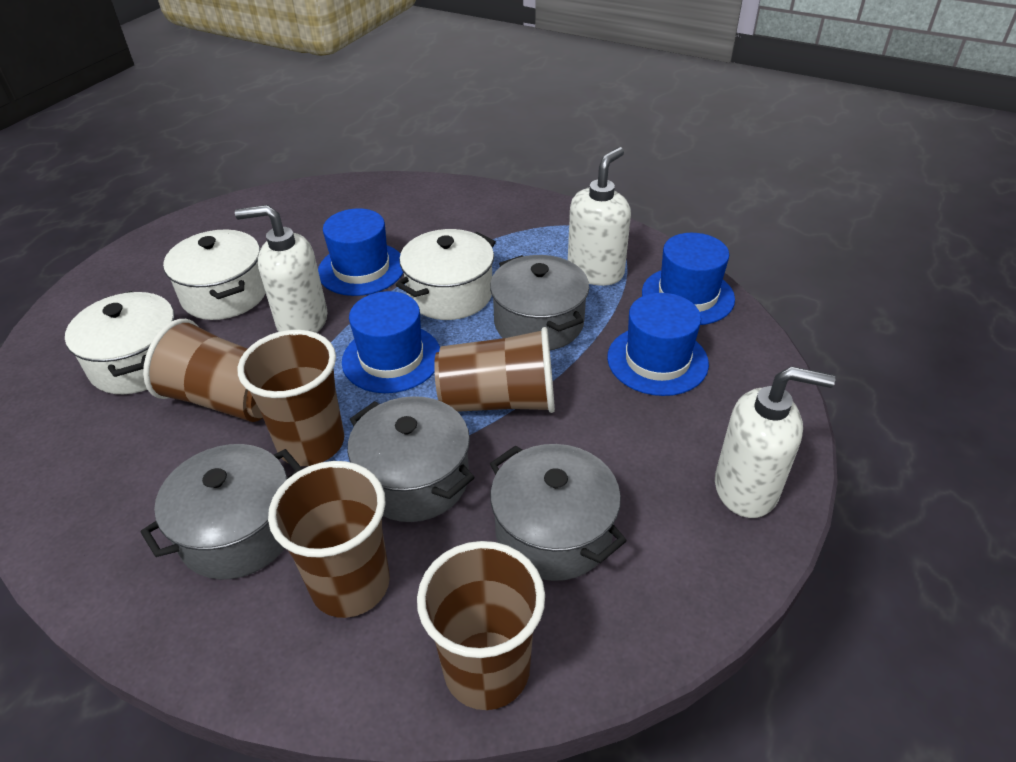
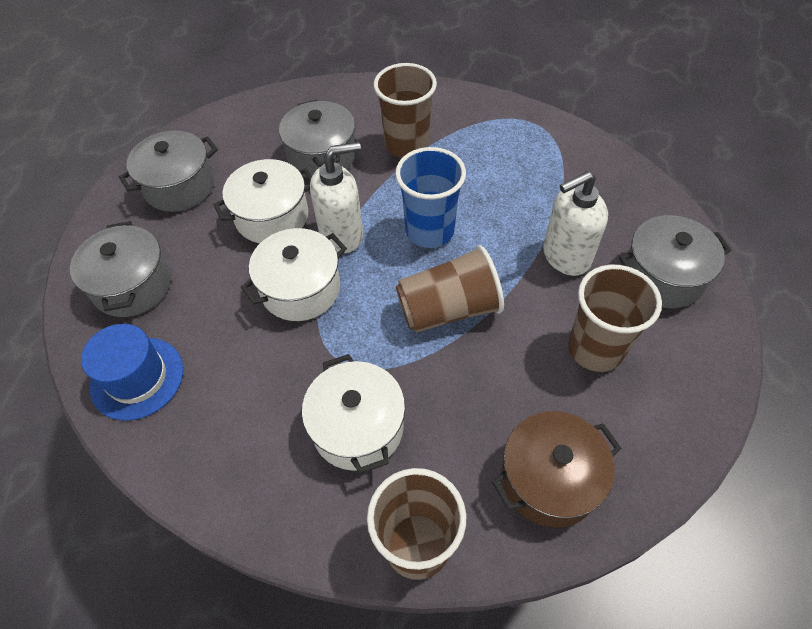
blue cup: 0 -> 1
blue hat: 4 -> 1
brown cup: 5 -> 4
brown pot: 0 -> 1
white soap dispenser: 3 -> 2

